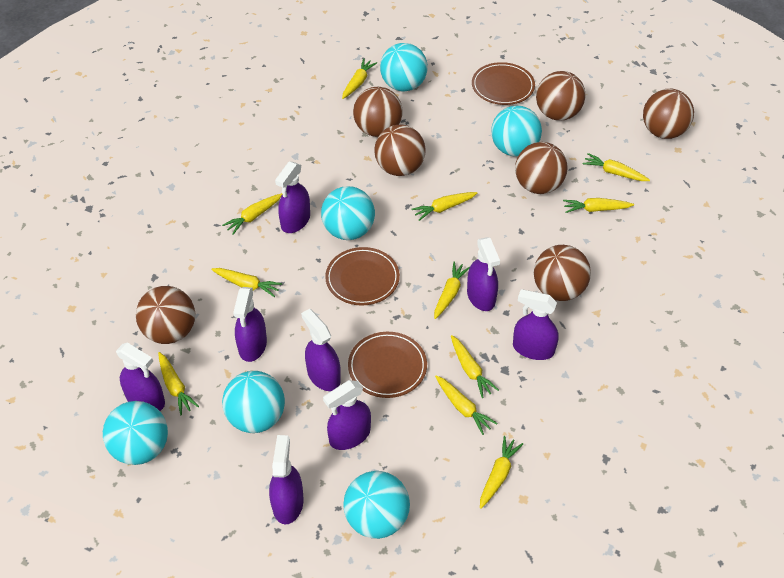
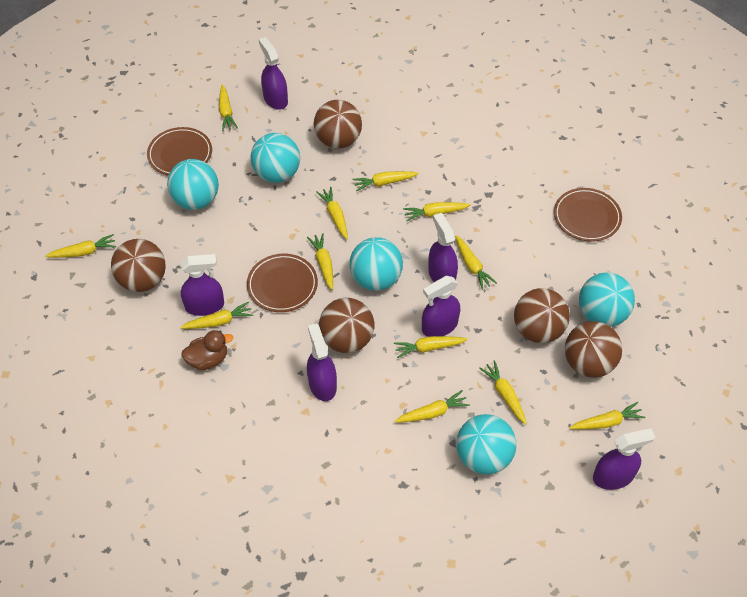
brown ball: 7 -> 5
brown duck: 0 -> 1
purple spray bottle: 8 -> 6
turquoise ball: 6 -> 5
yellow carrot: 11 -> 12

